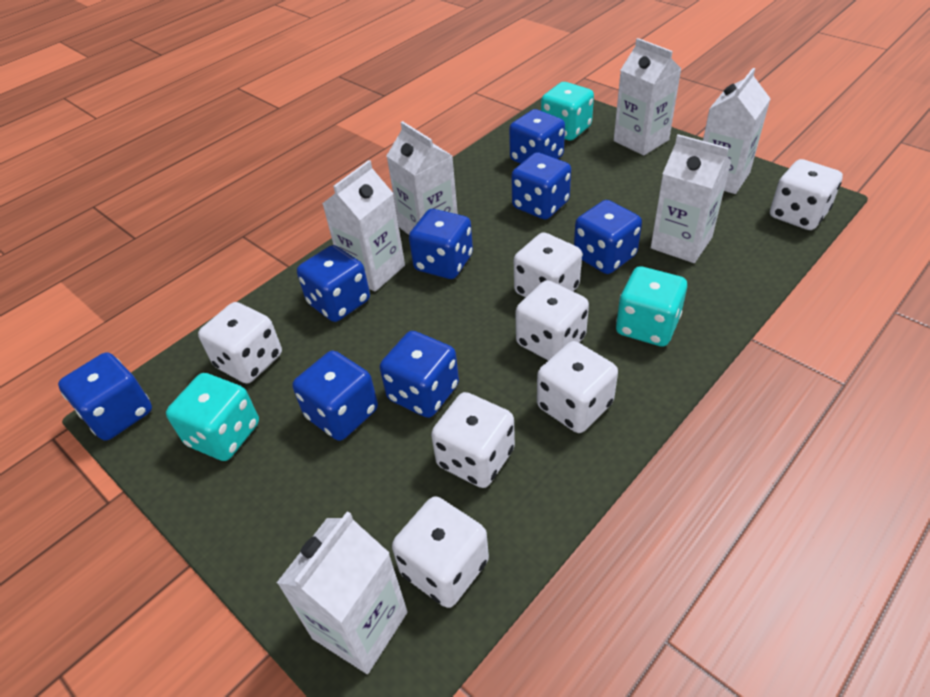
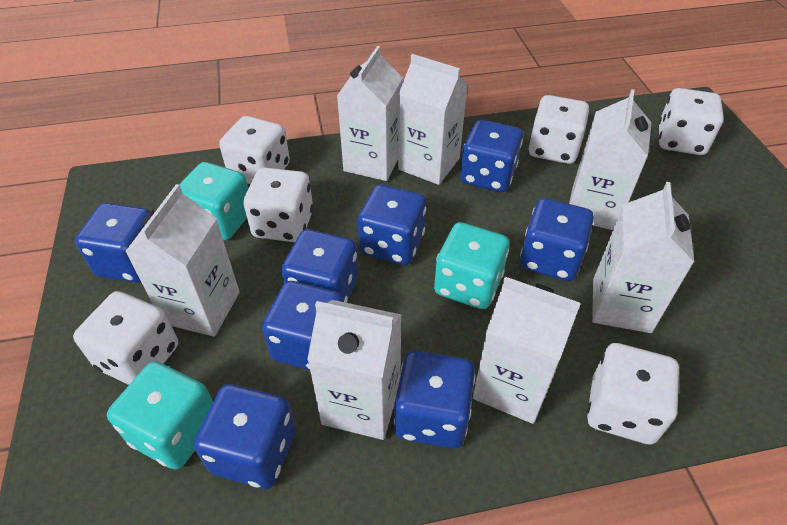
white carton: 6 -> 7
white dice: 7 -> 6

